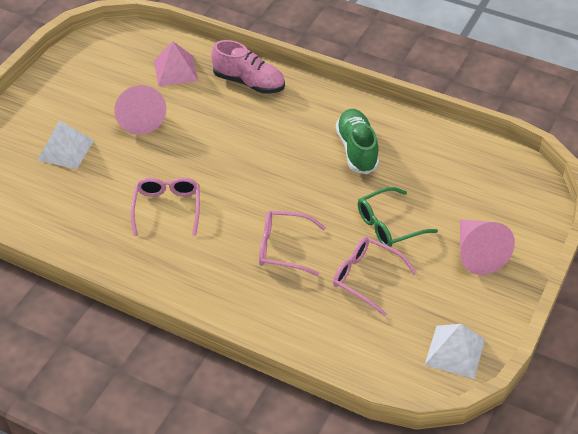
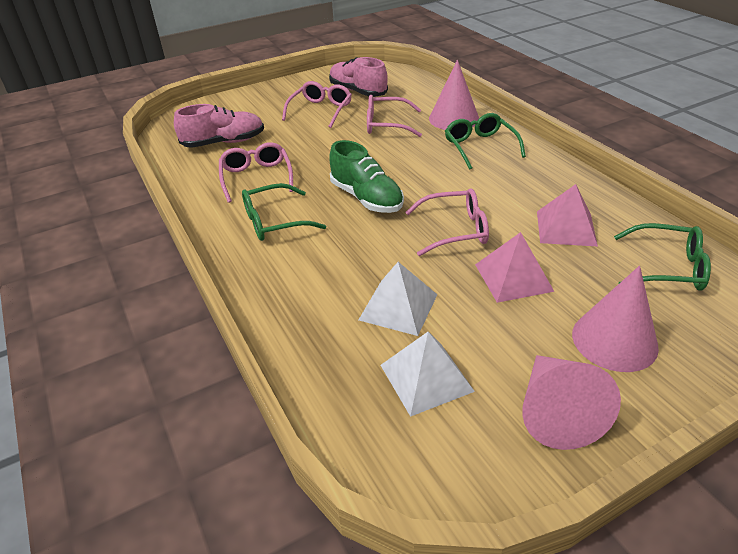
green glasses: 1 -> 3
pink cone: 2 -> 3
pink glasses: 3 -> 4
pink pyramid: 1 -> 2
pink shoe: 1 -> 2

